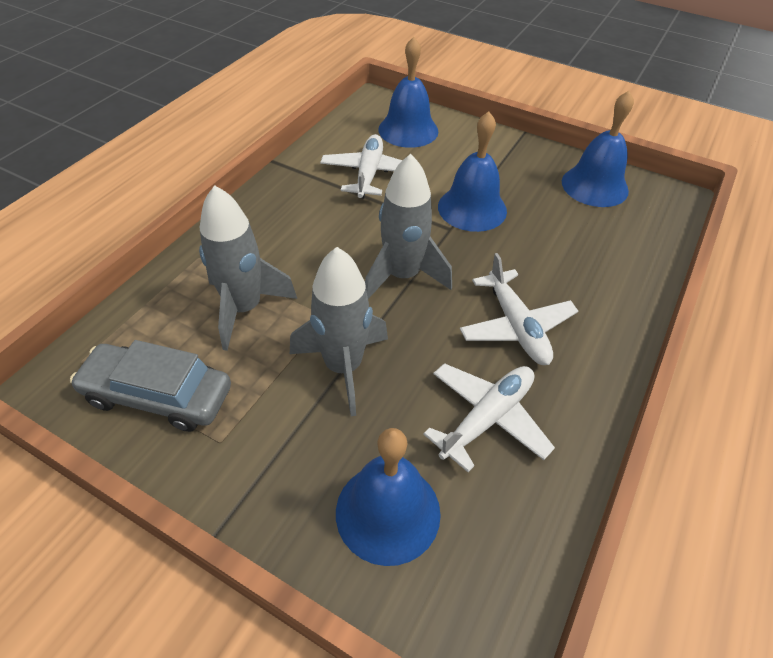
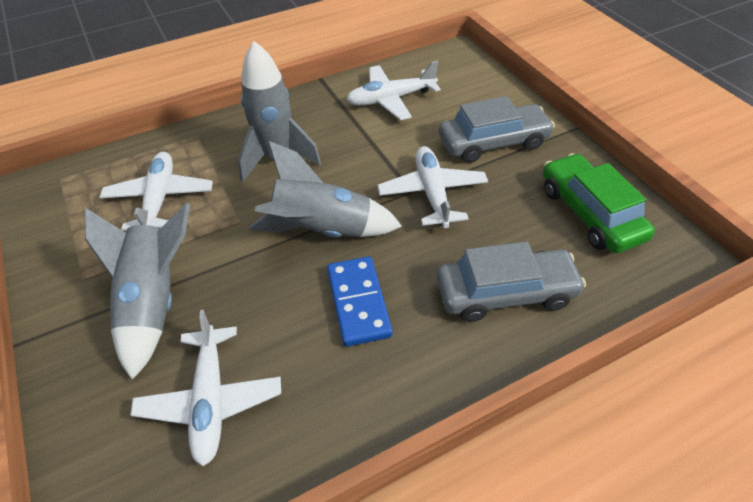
blue bell: 4 -> 0
blue domino: 0 -> 1
green car: 0 -> 1
grey car: 1 -> 2
white plane: 3 -> 4

